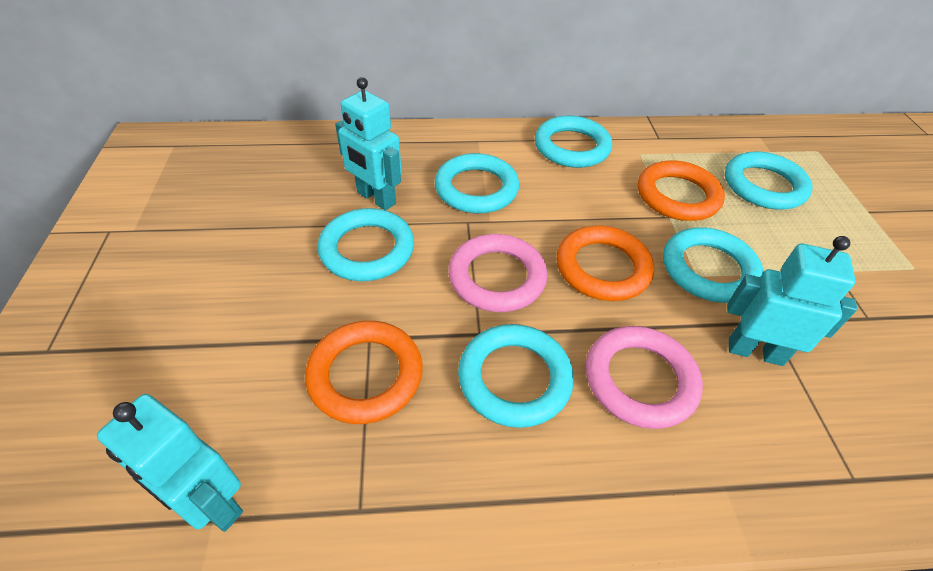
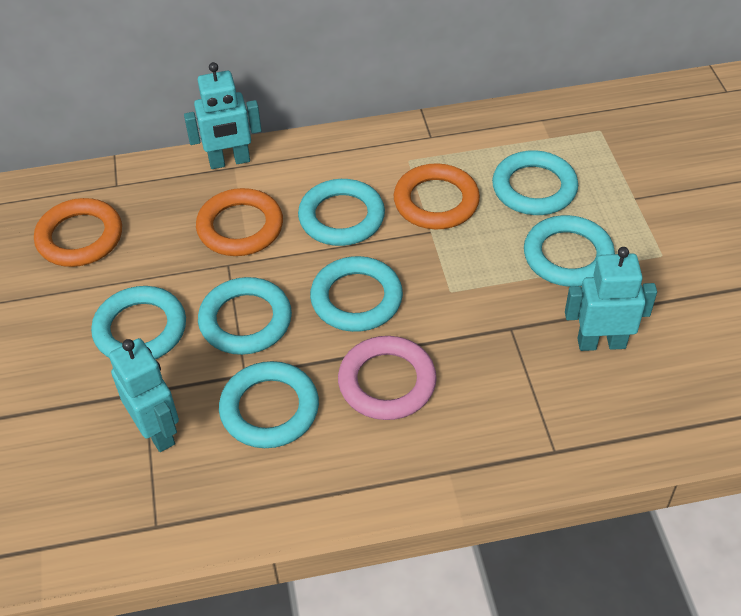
pink ring: 2 -> 1
turquoise ring: 6 -> 7

